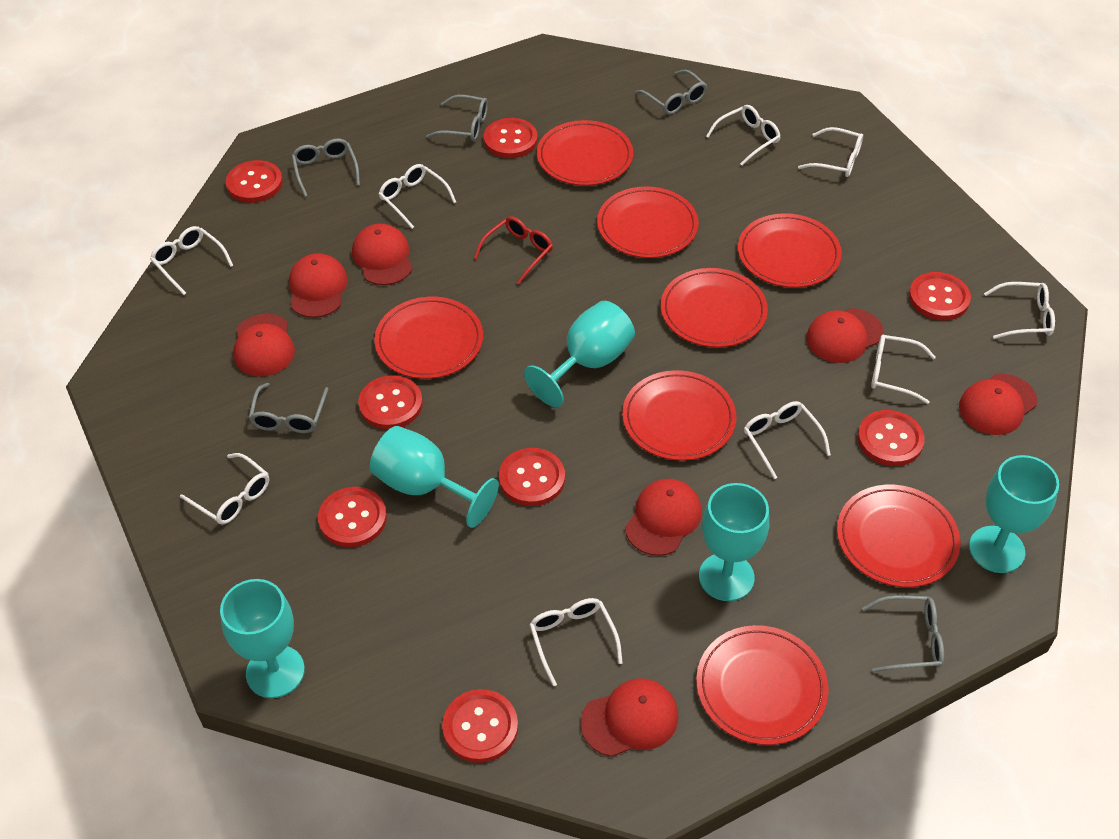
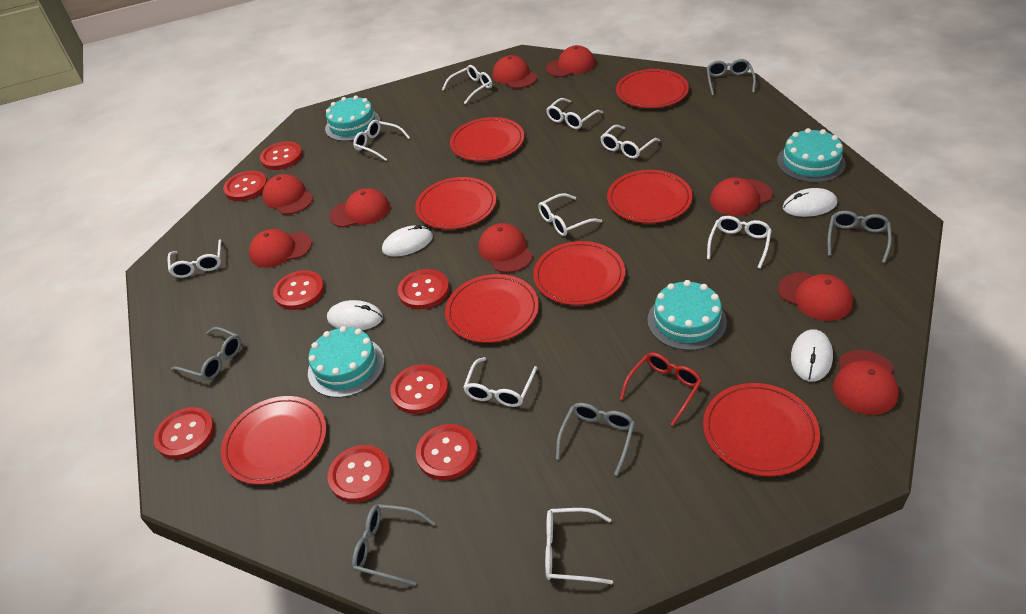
red cap: 7 -> 9
turquoise cake: 0 -> 4
turquoise goblet: 5 -> 0
white mouse: 0 -> 4

